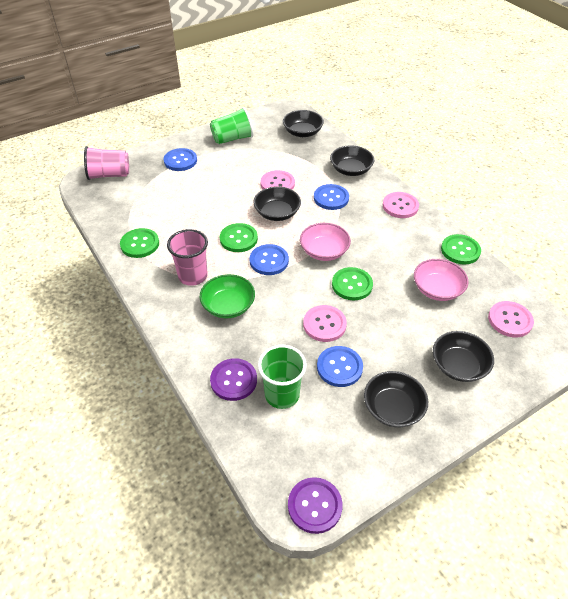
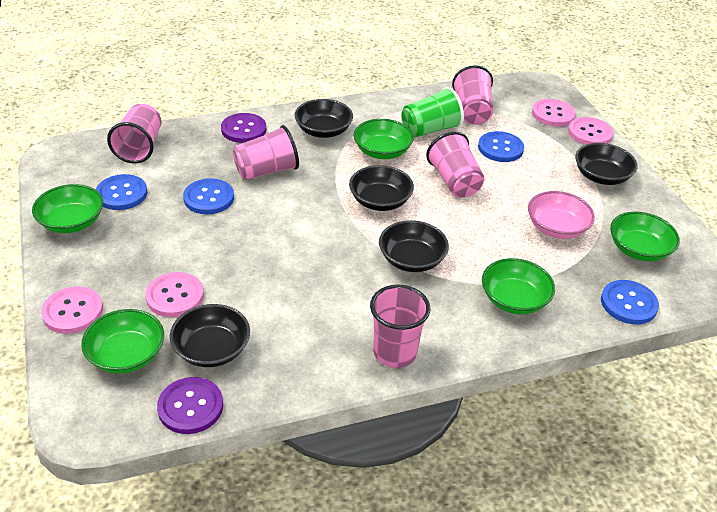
green bowl: 1 -> 5
green button: 4 -> 0
green cup: 2 -> 1
pink bowl: 2 -> 1
pink cup: 2 -> 5

